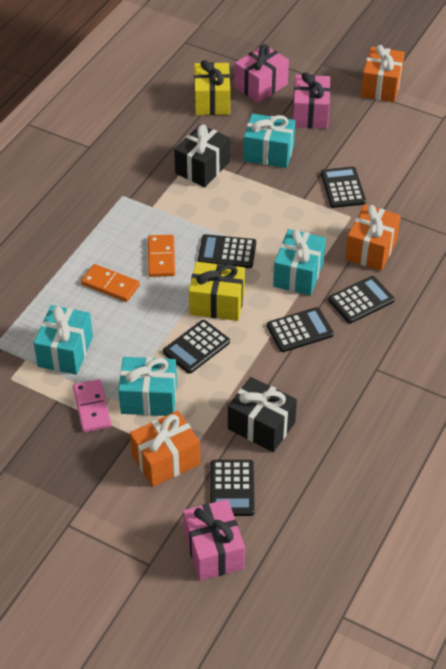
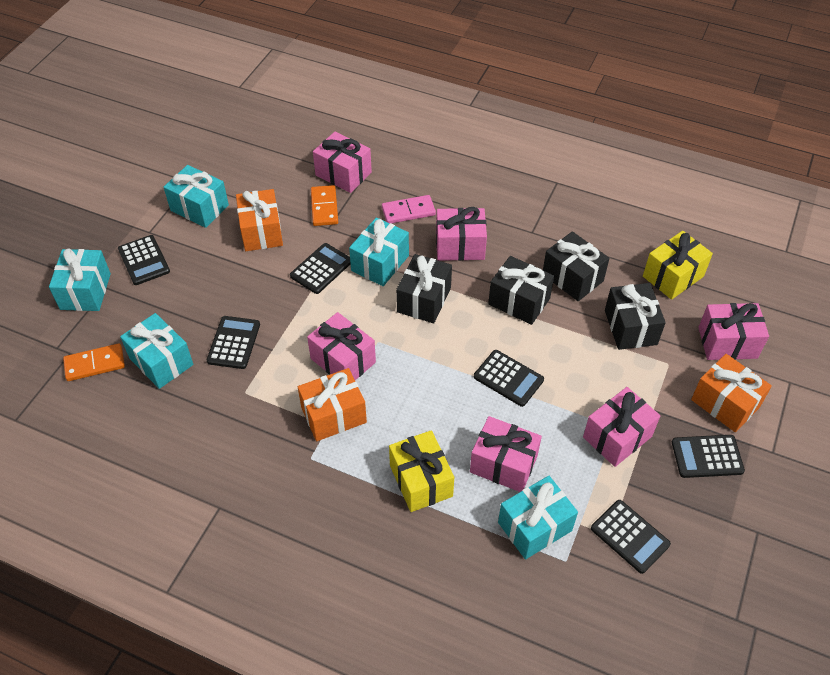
black gift: 2 -> 4
pink gift: 3 -> 6
turquoise gift: 4 -> 5

